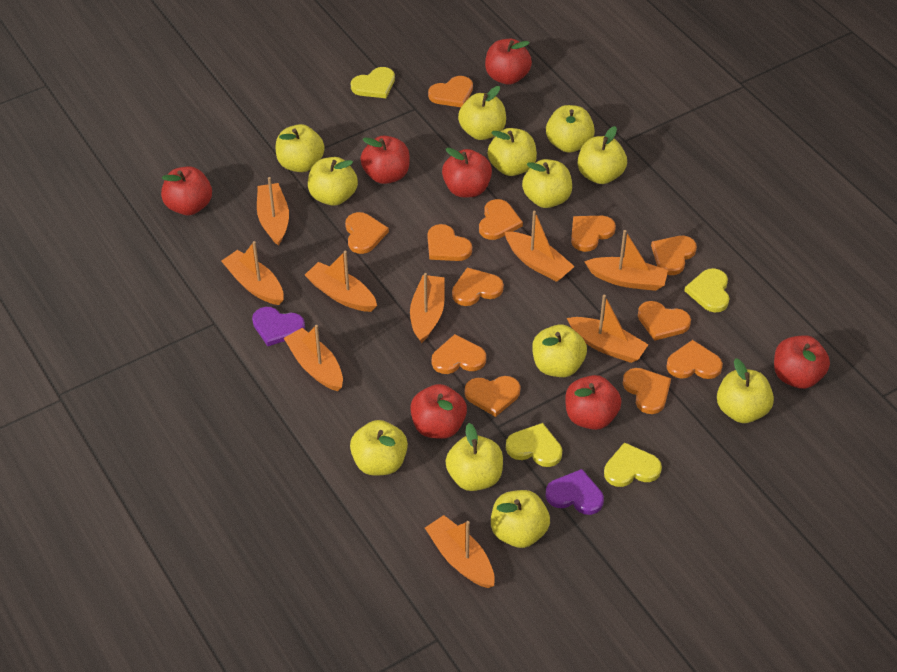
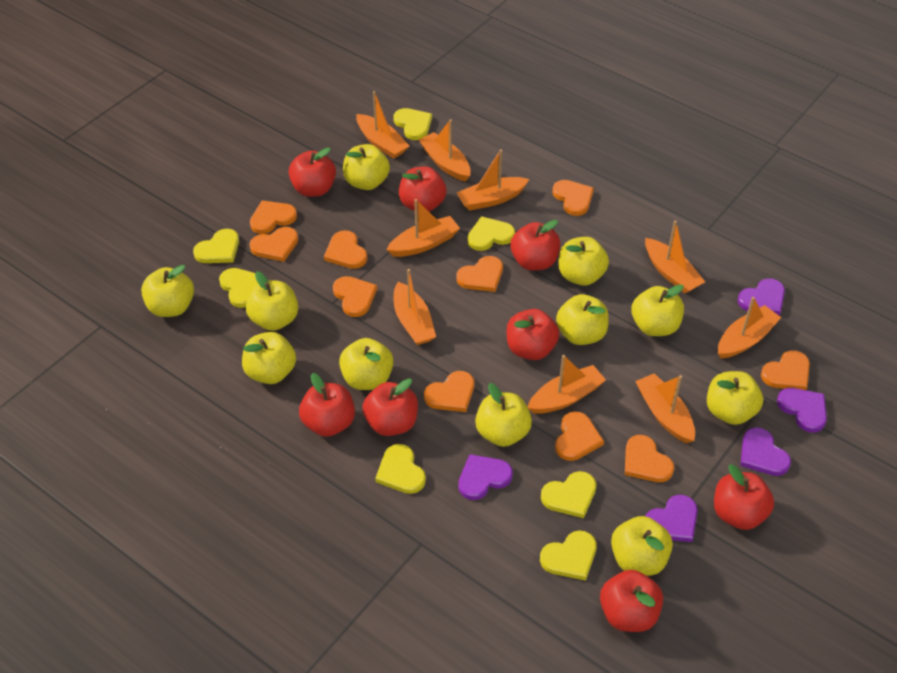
orange heart: 12 -> 10
purple heart: 2 -> 5
red apple: 7 -> 8
yellow apple: 12 -> 11
yellow heart: 4 -> 7

